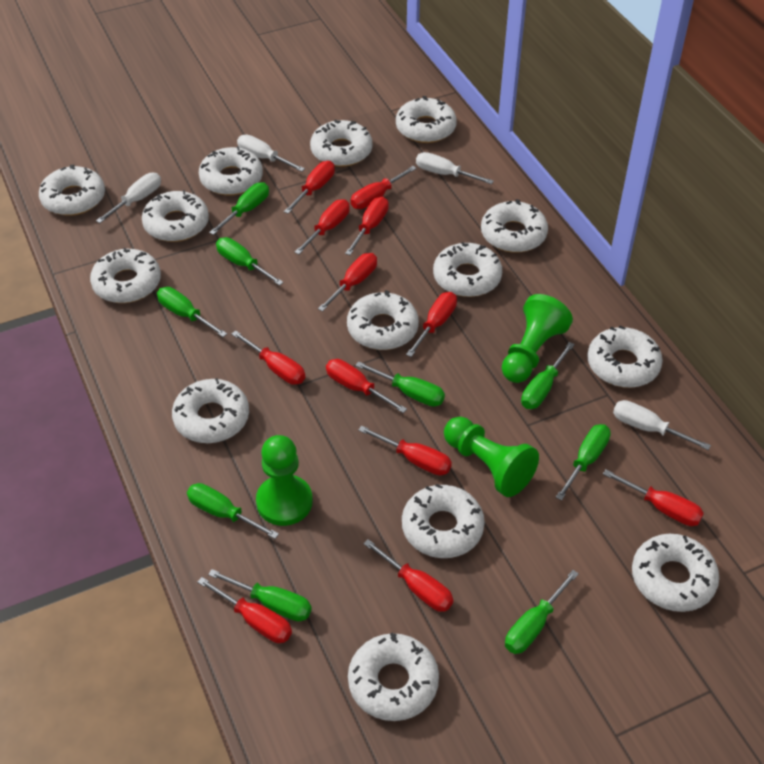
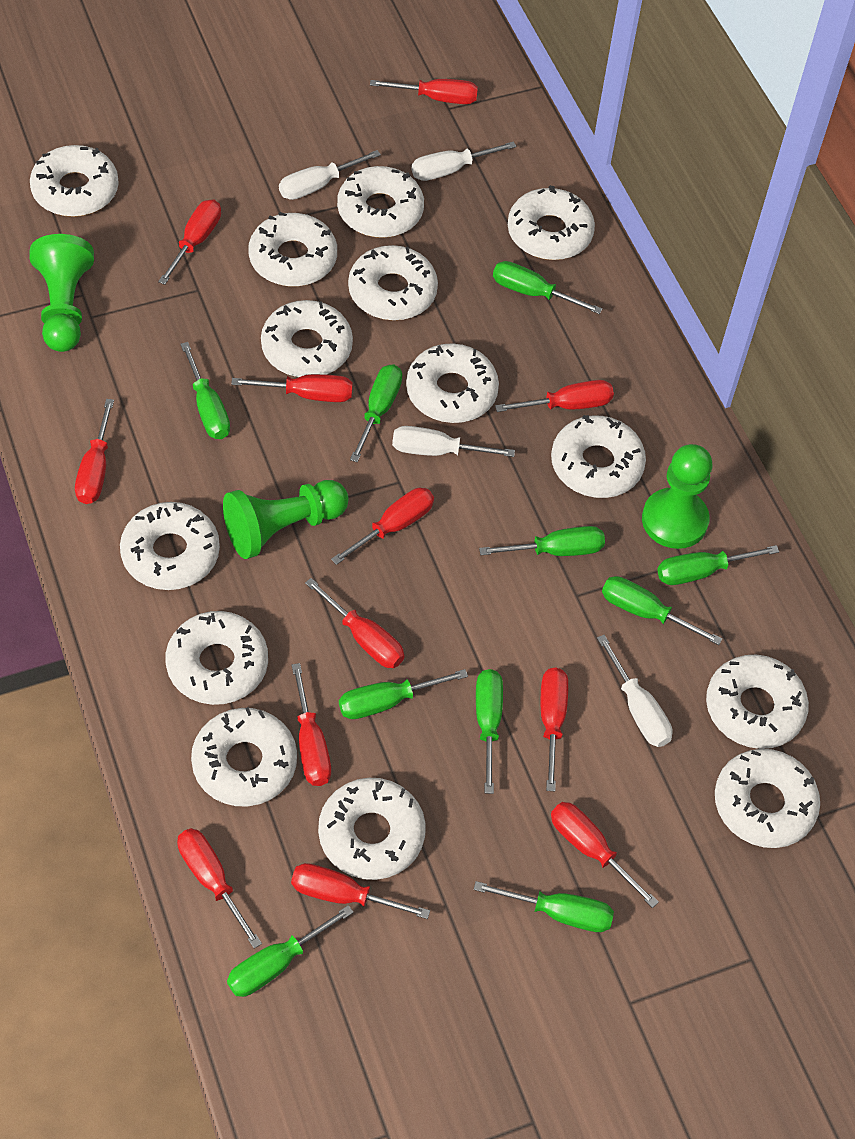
green screwdriver: 9 -> 10

